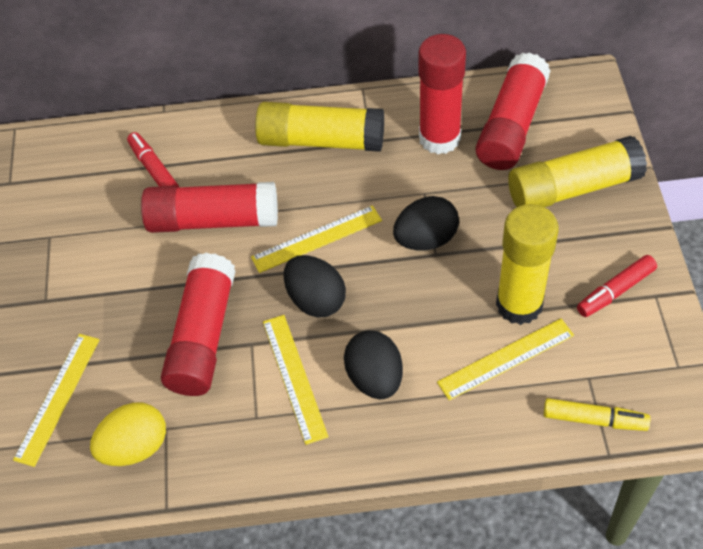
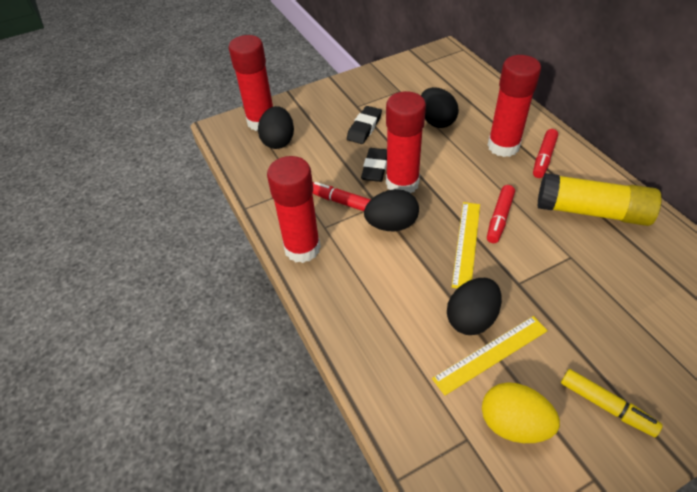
black egg: 3 -> 4
black eraser: 0 -> 2
red marker: 2 -> 3
yellow glue stick: 3 -> 1
yellow ruler: 4 -> 2

